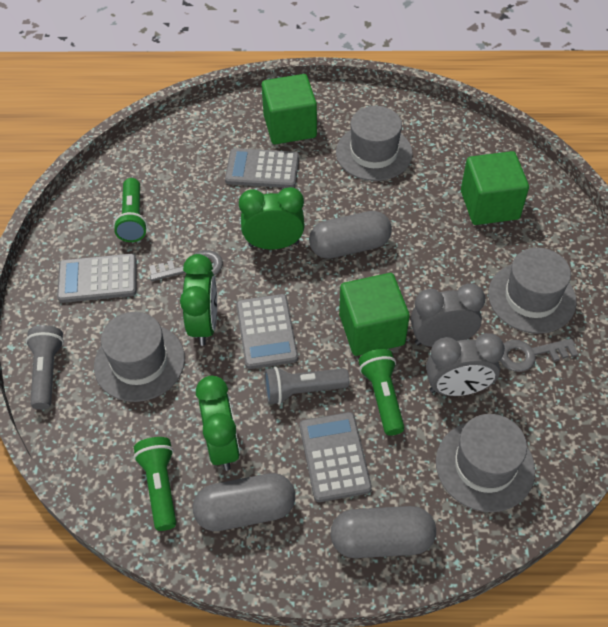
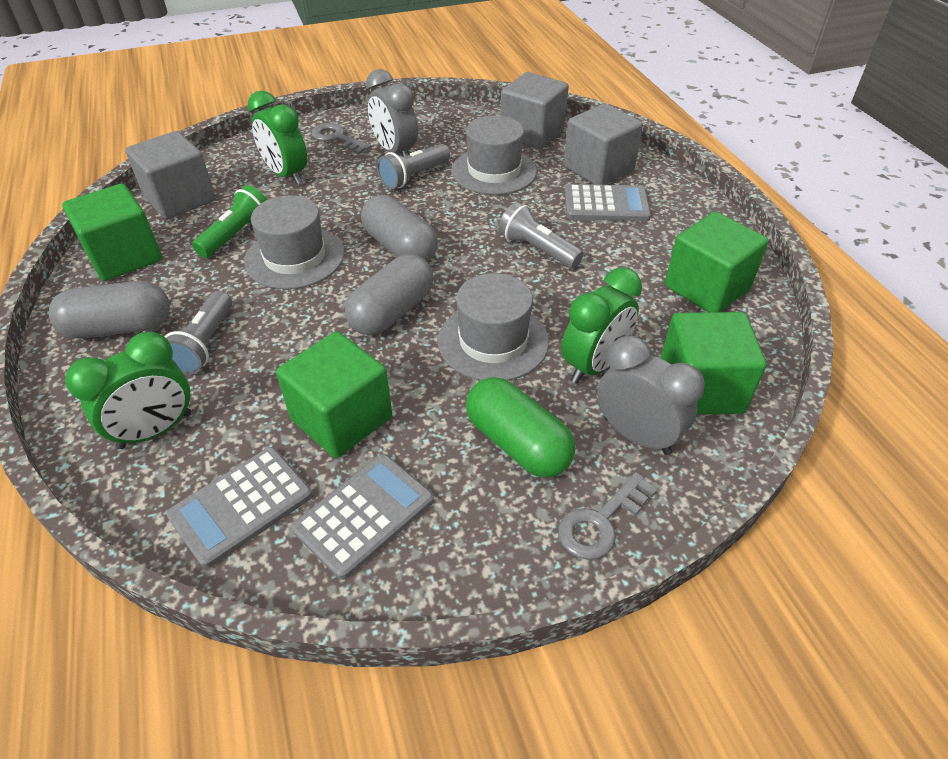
green capsule: 0 -> 1
green cube: 3 -> 4
green flashlight: 3 -> 1
grey calculator: 4 -> 3
grey cube: 0 -> 3
grey flashlight: 2 -> 3
grey hat: 4 -> 3

